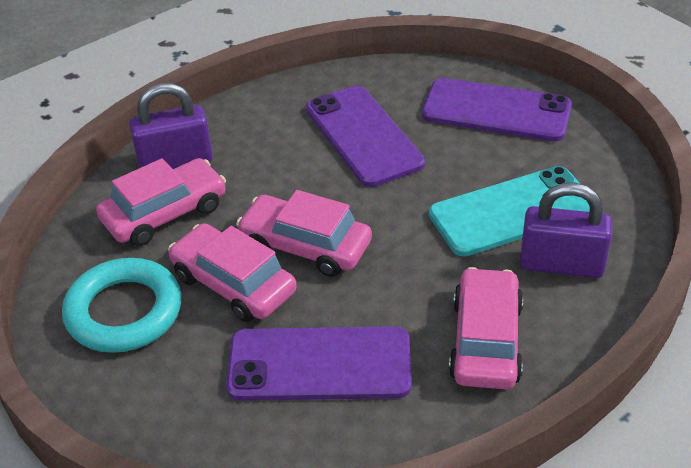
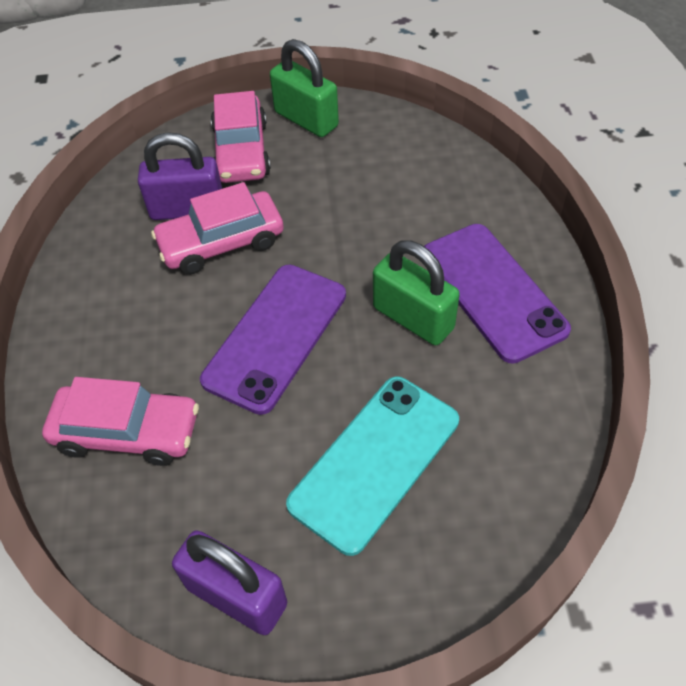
green padlock: 0 -> 2
pink car: 4 -> 3
purple phone: 3 -> 2
turquoise ring: 1 -> 0

